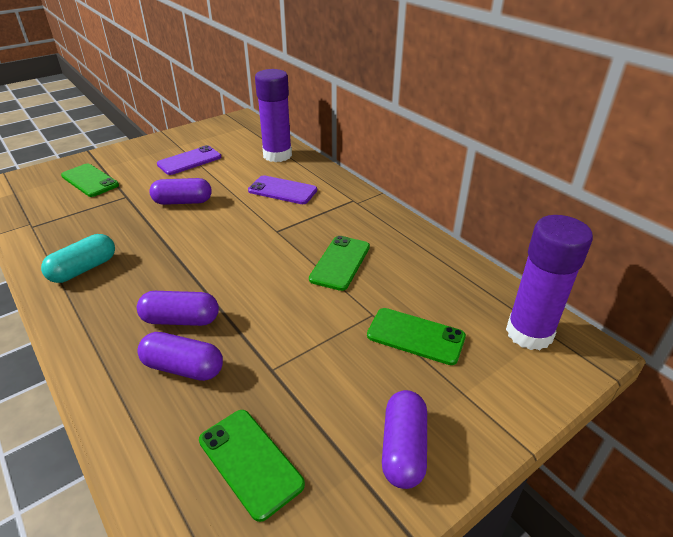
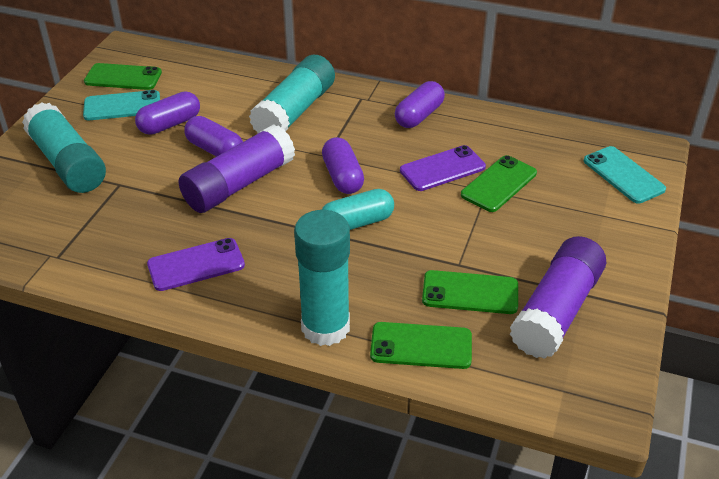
turquoise glue stick: 0 -> 3
turquoise phone: 0 -> 2

